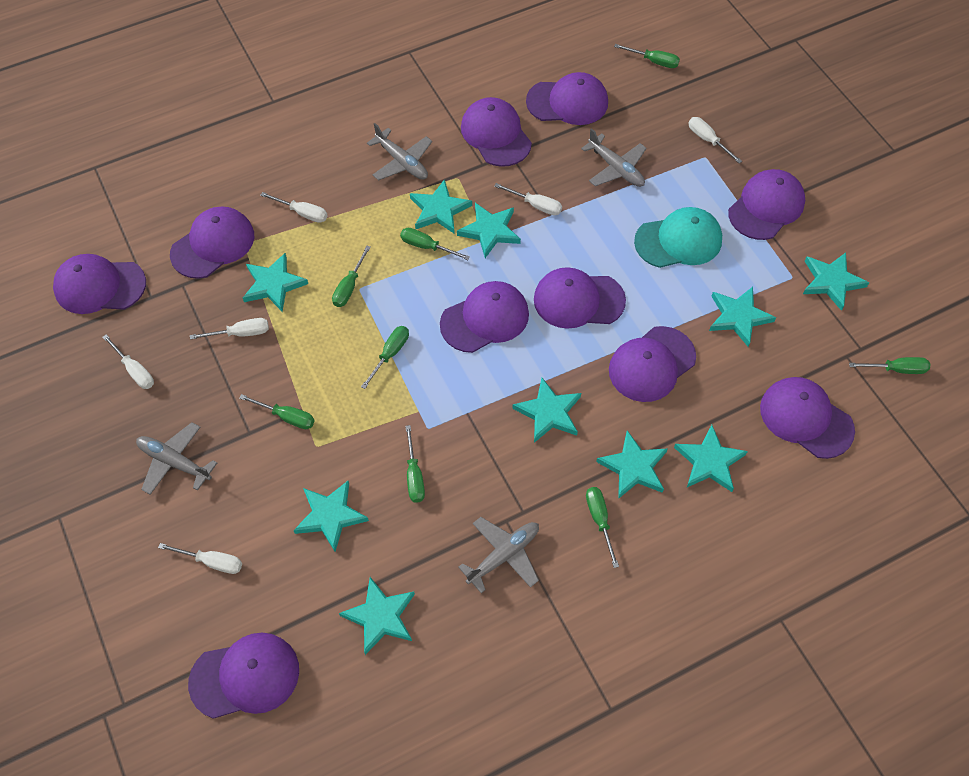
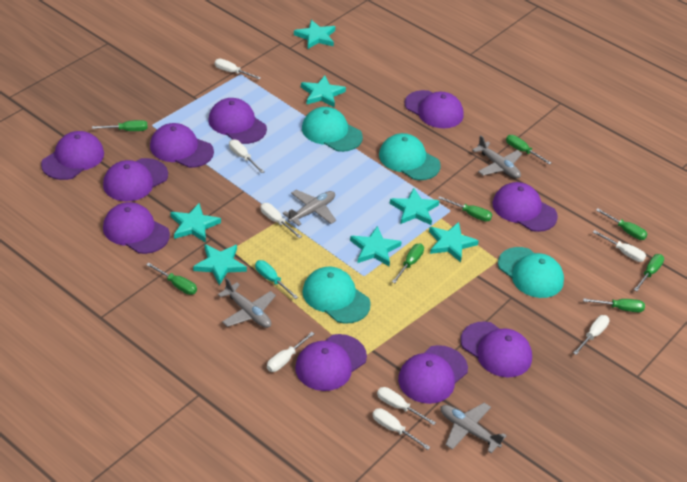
turquoise cap: 1 -> 4
turquoise screwdriver: 0 -> 1
turquoise star: 10 -> 7
white screwdriver: 6 -> 8

